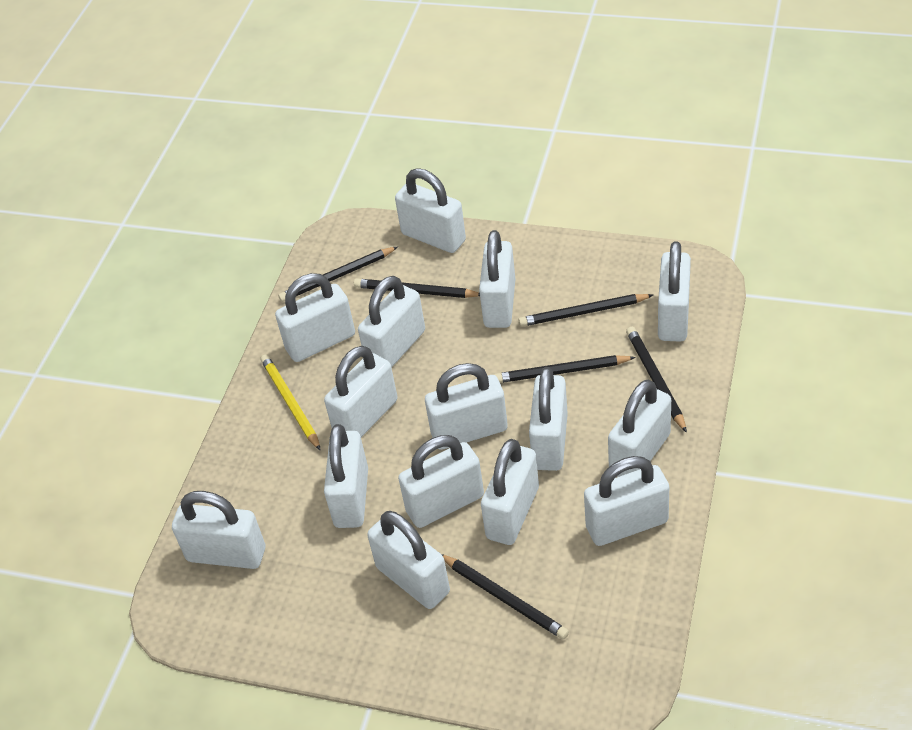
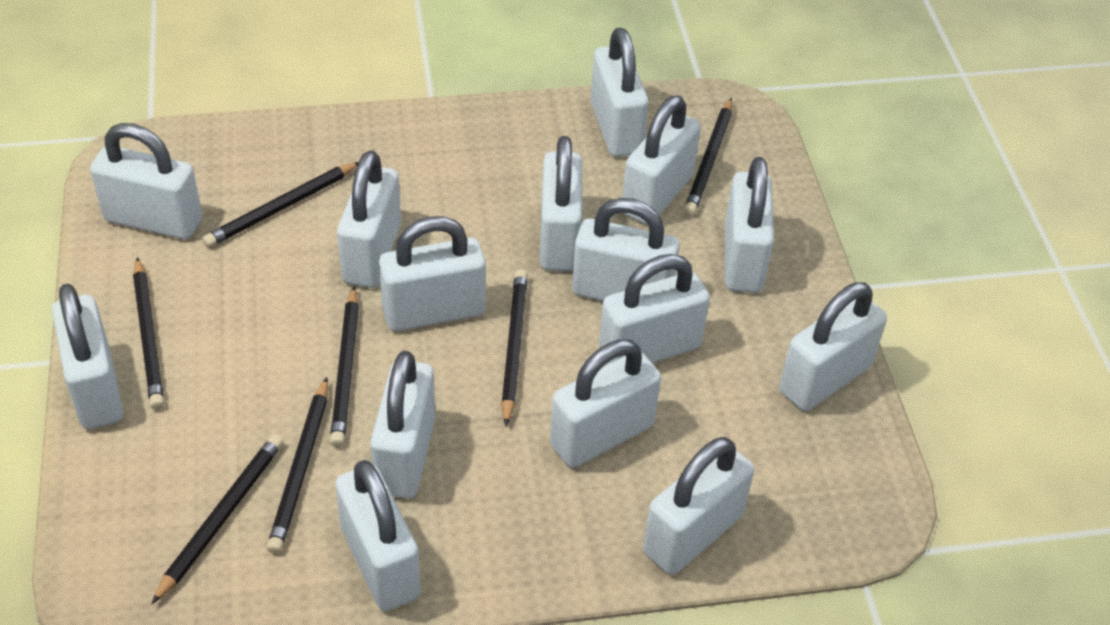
black pencil: 6 -> 7
yellow pencil: 1 -> 0

